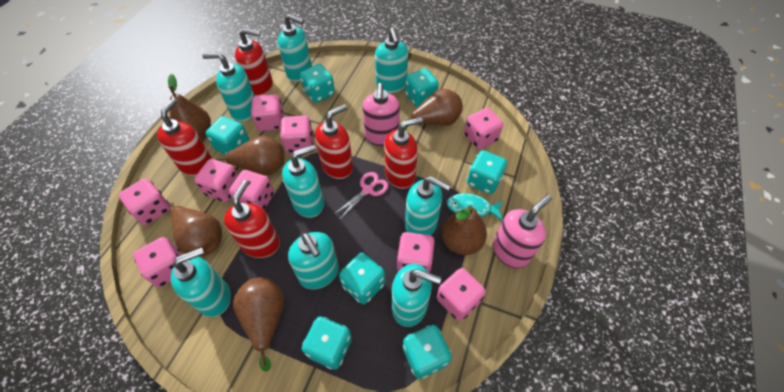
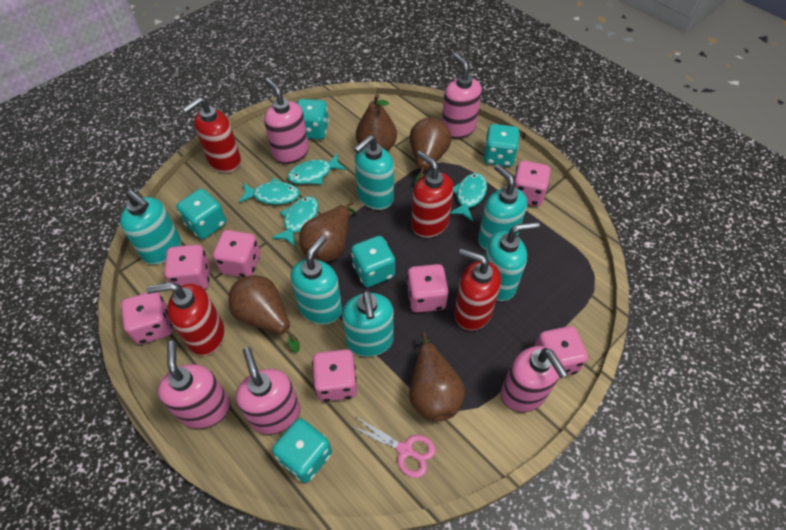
brown pear: 6 -> 5
pink dice: 9 -> 7
pink soap dispenser: 2 -> 5
red soap dispenser: 5 -> 4
turquoise dice: 7 -> 5
turquoise fish: 1 -> 4
turquoise soap dispenser: 8 -> 6

